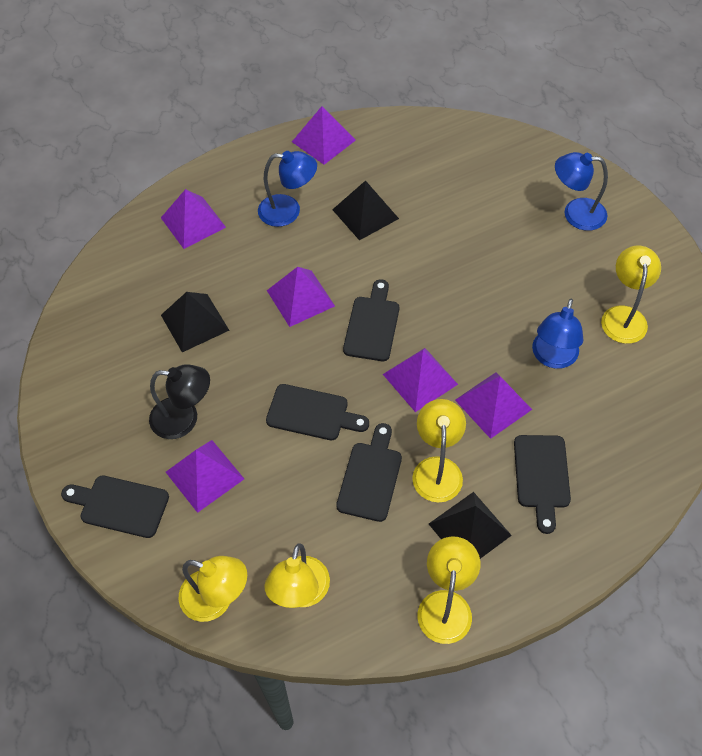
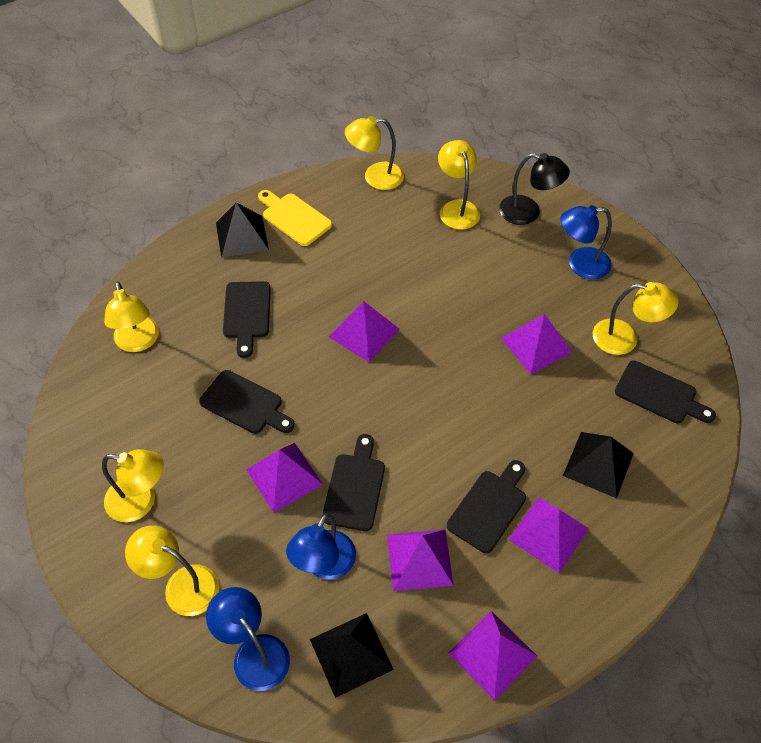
yellow cutting board: 0 -> 1
yellow lamp: 5 -> 6

